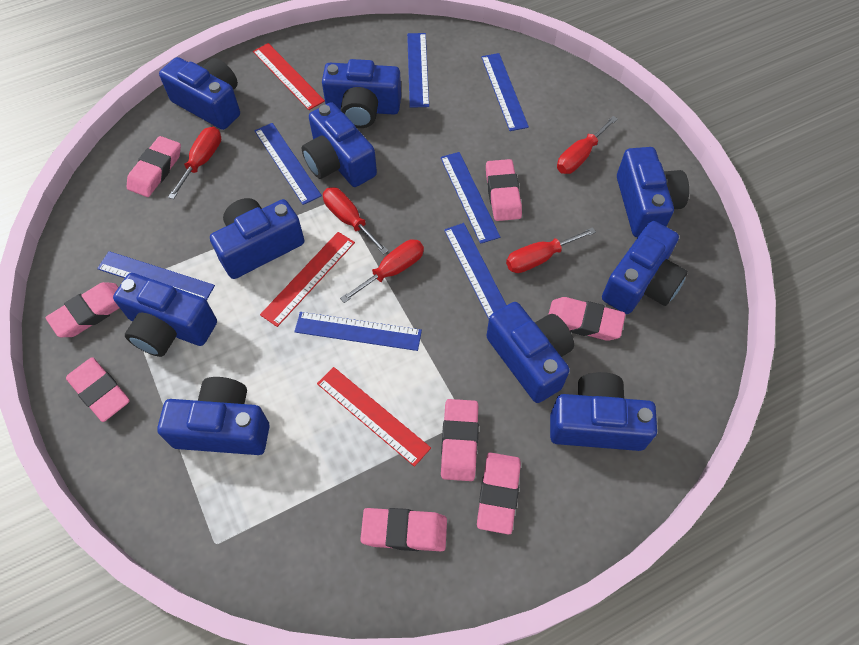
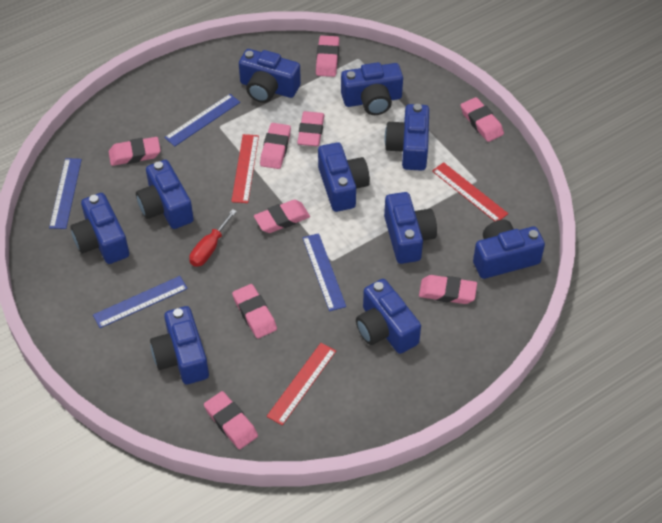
blue ruler: 7 -> 4
pink eraser: 8 -> 9
red screwdriver: 5 -> 1

